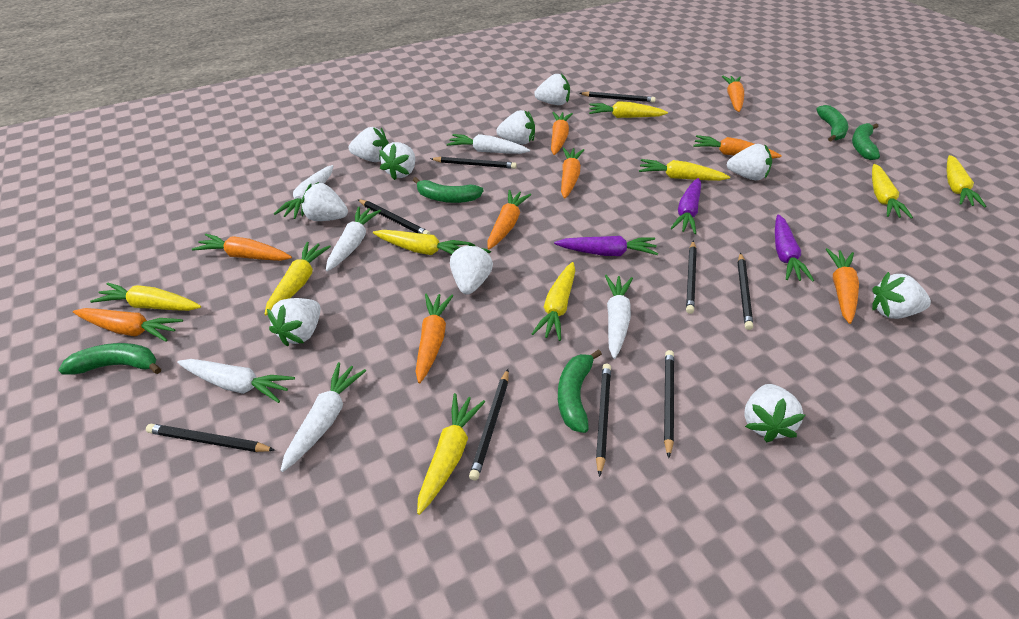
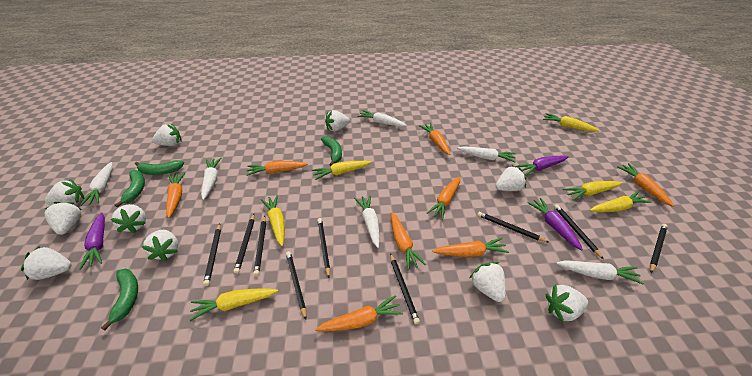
green banana: 5 -> 4
orange carrot: 9 -> 8
yellow carrot: 9 -> 6

